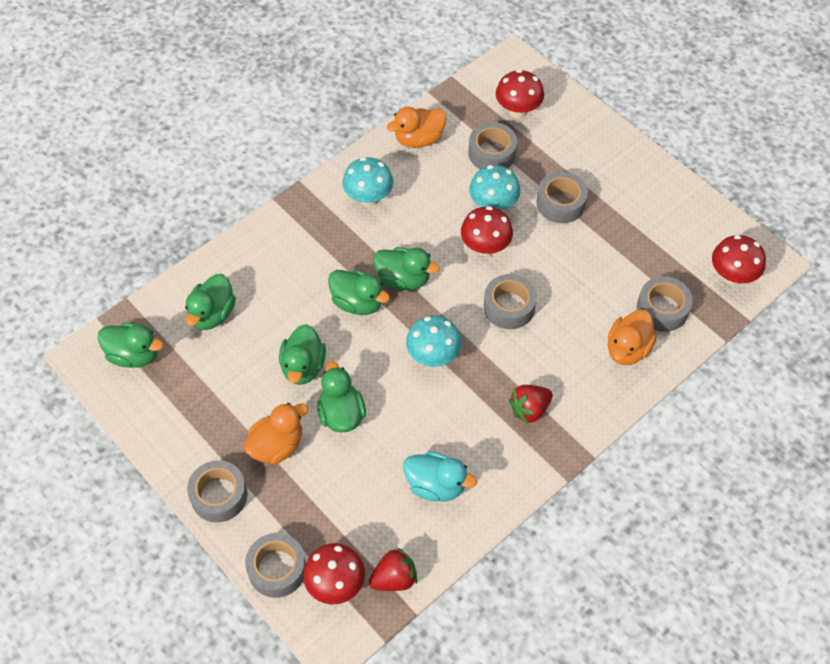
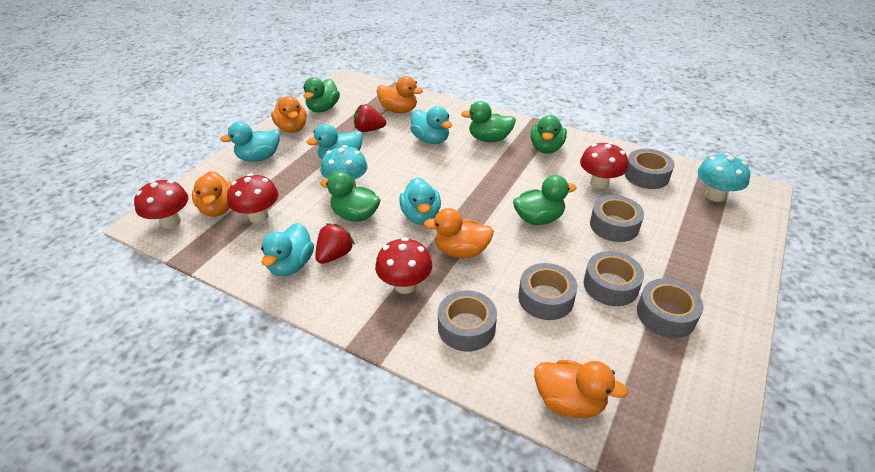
green duck: 6 -> 5
orange duck: 3 -> 5
turquoise duck: 1 -> 5
turquoise mushroom: 3 -> 2

